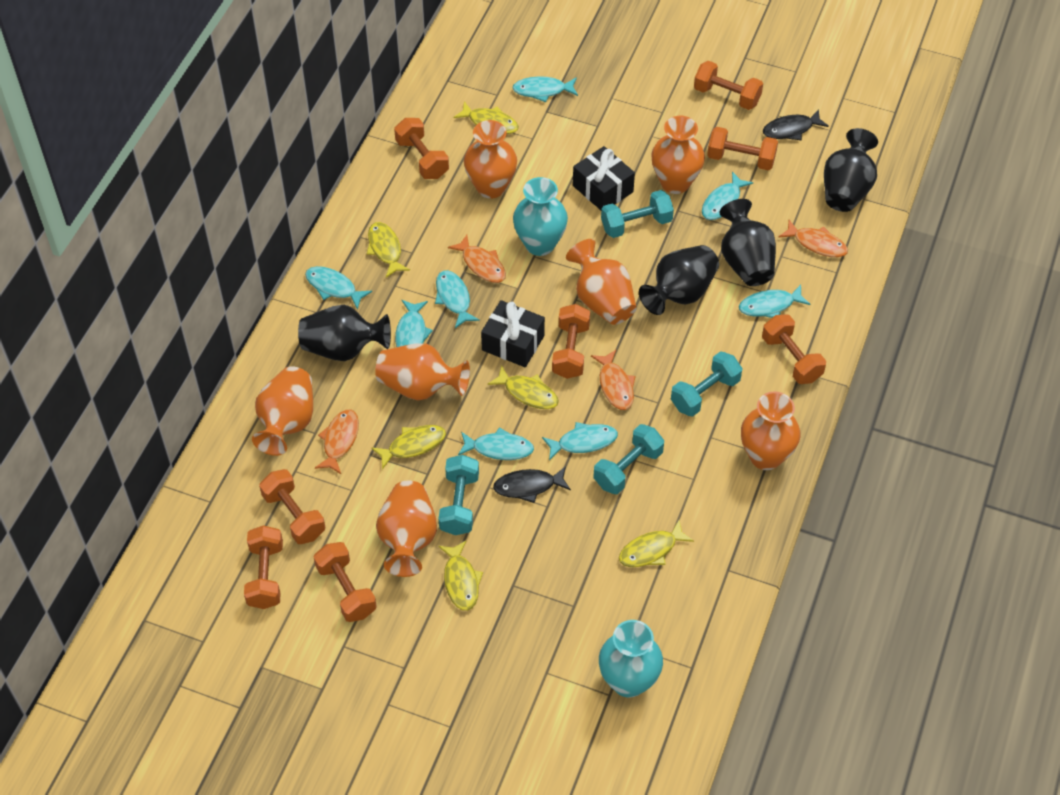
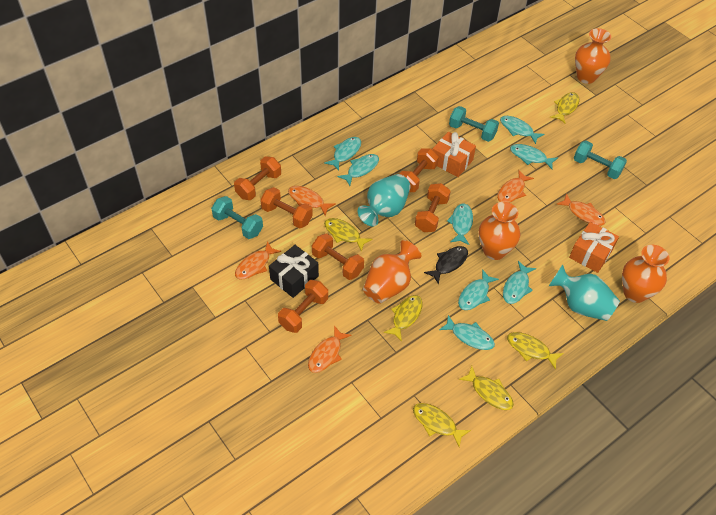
black fish: 2 -> 1
black gift: 2 -> 1
black vase: 4 -> 0
orange dumbbell: 8 -> 6
orange fish: 4 -> 5
orange gift: 0 -> 2
orange vase: 7 -> 4
turquoise dumbbell: 4 -> 3

